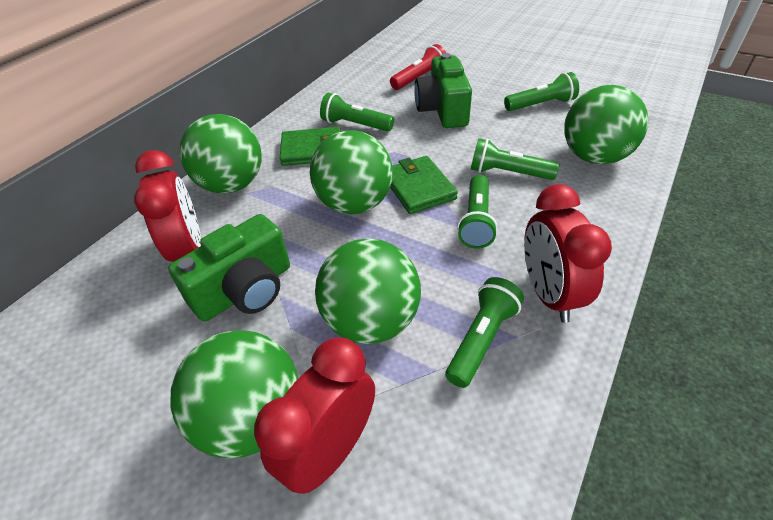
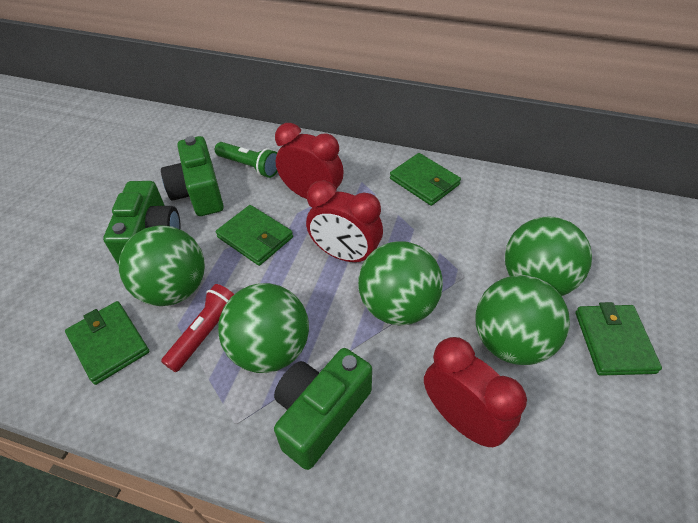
green camera: 2 -> 3
green flashlight: 5 -> 1
green wallet: 2 -> 4

